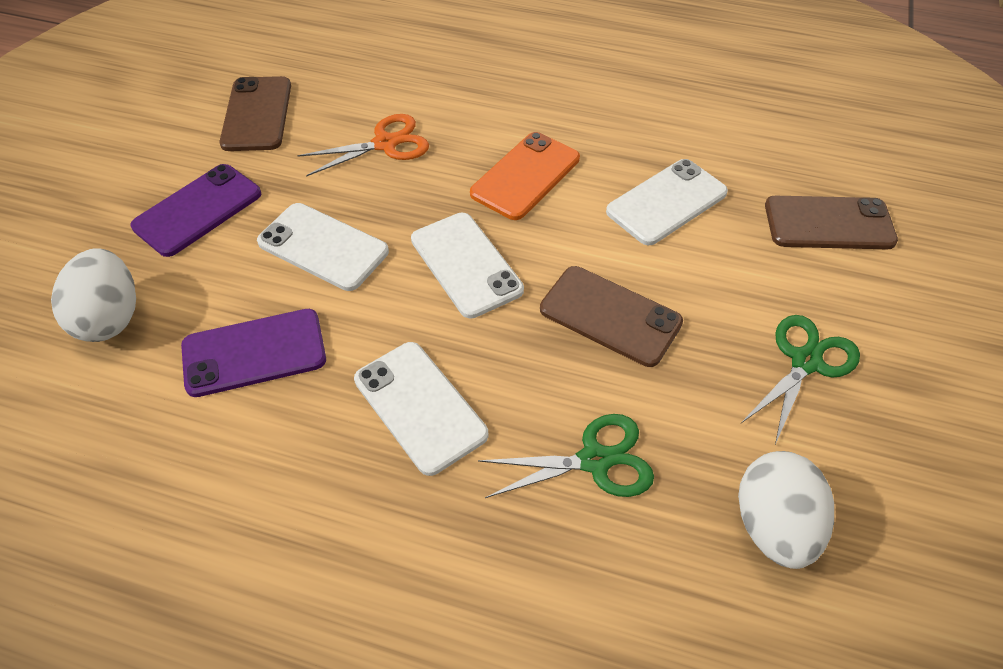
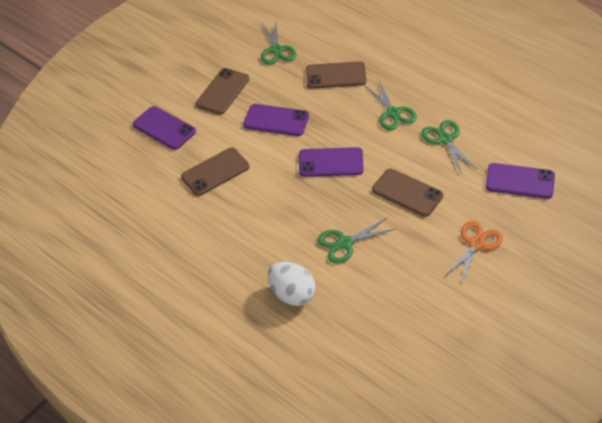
brown phone: 3 -> 4
green scissors: 2 -> 4
orange phone: 1 -> 0
purple phone: 2 -> 4
white egg: 2 -> 1
white phone: 4 -> 0

